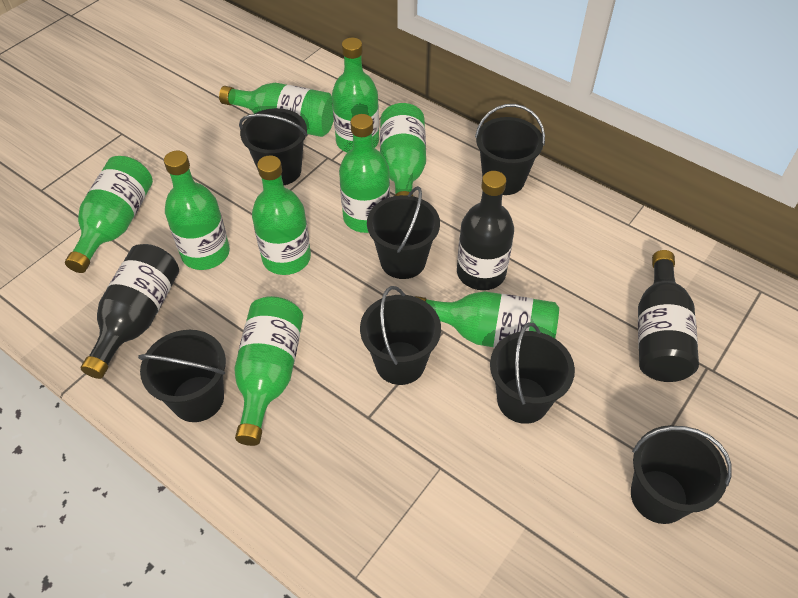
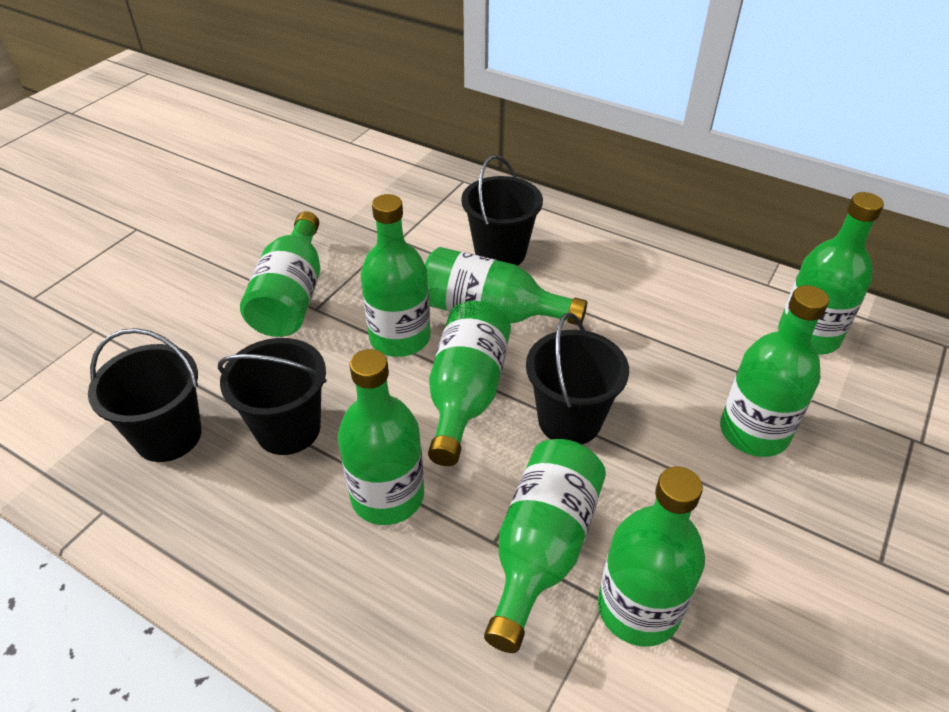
black bottle: 3 -> 0
black bucket: 7 -> 4

